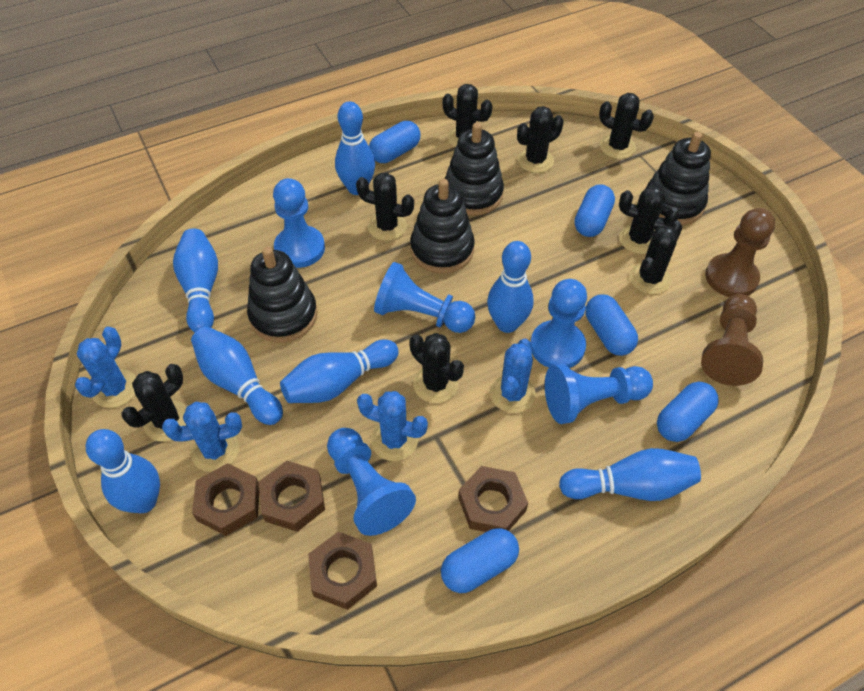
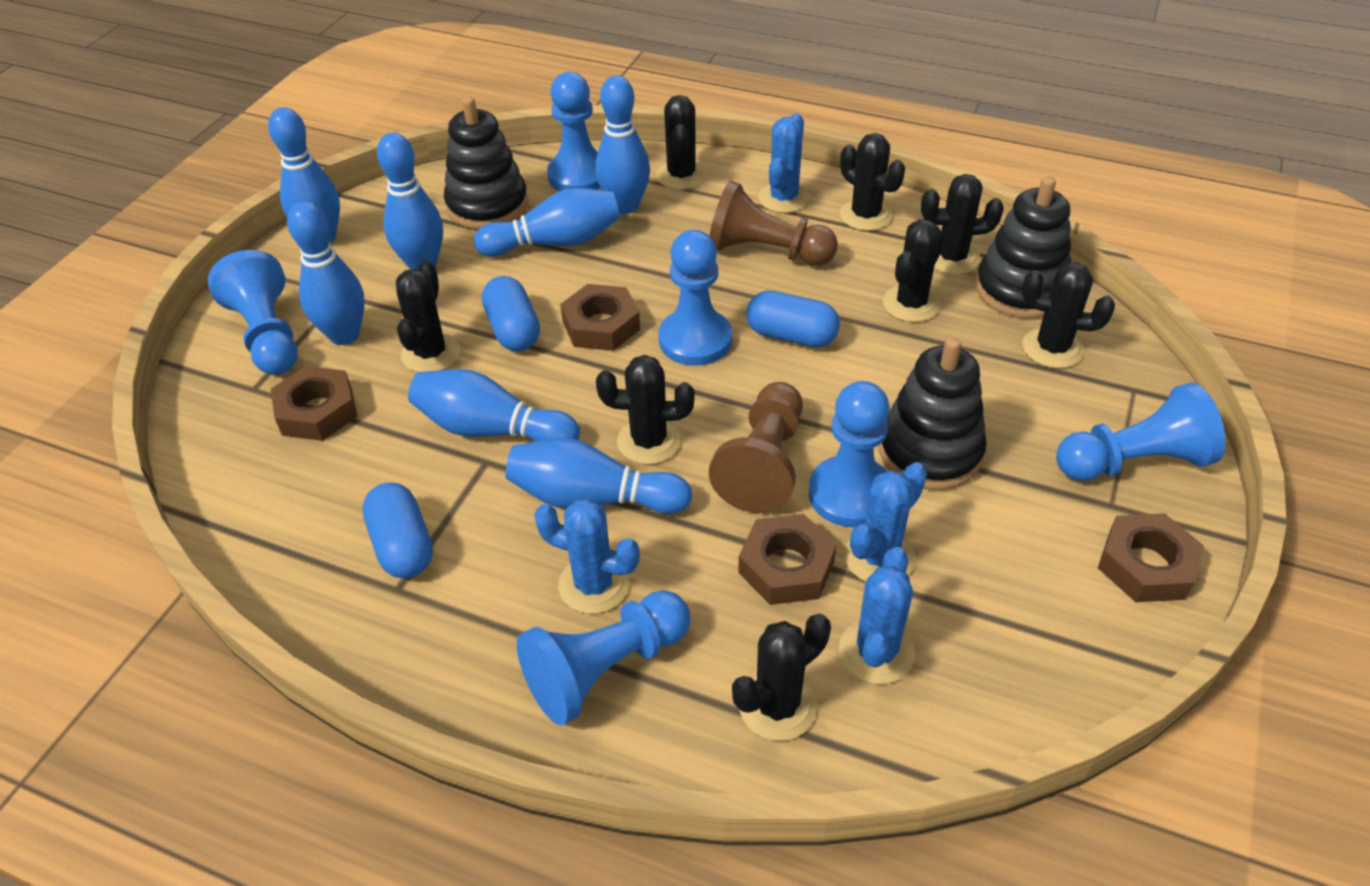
black stacking toy: 4 -> 3
blue capsule: 5 -> 3
blue pawn: 5 -> 6

